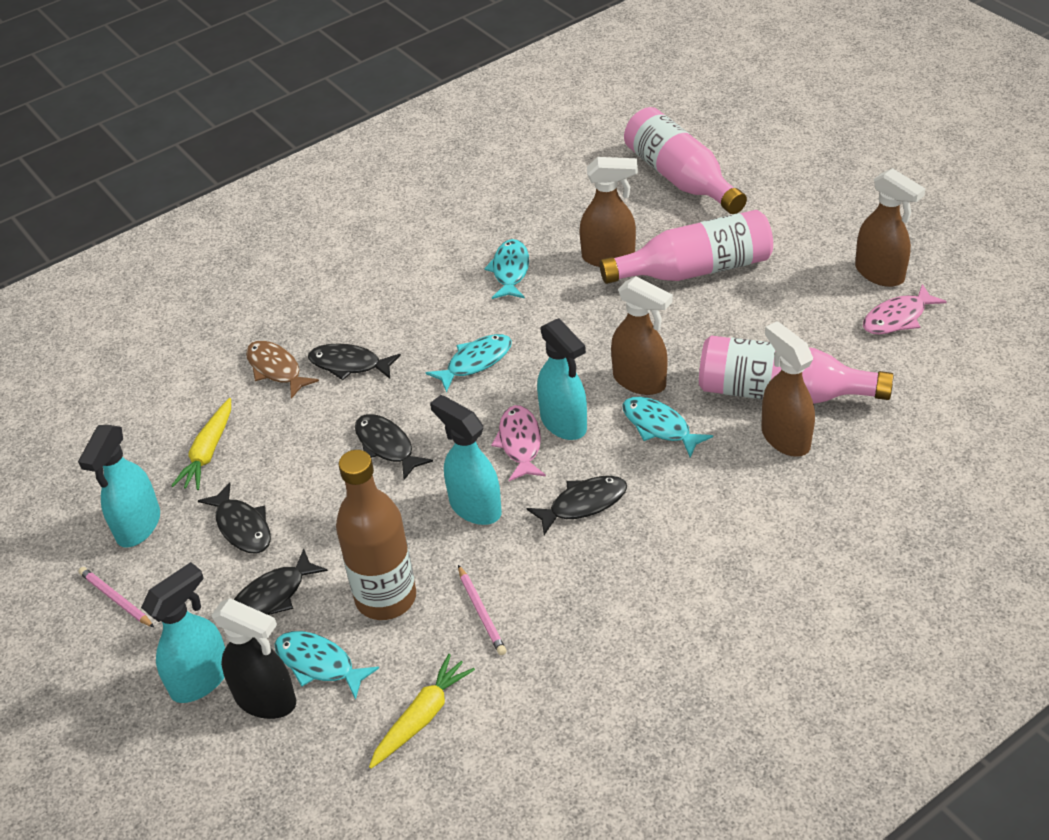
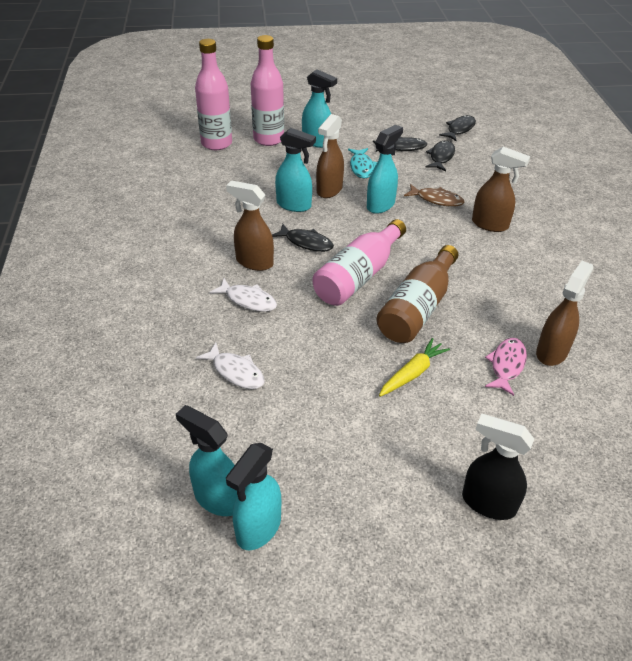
black fish: 5 -> 4
pink fish: 2 -> 1
pink pencil: 2 -> 0
turquoise fish: 4 -> 1
turquoise spray bottle: 4 -> 5
white fish: 0 -> 2
yellow carrot: 2 -> 1

